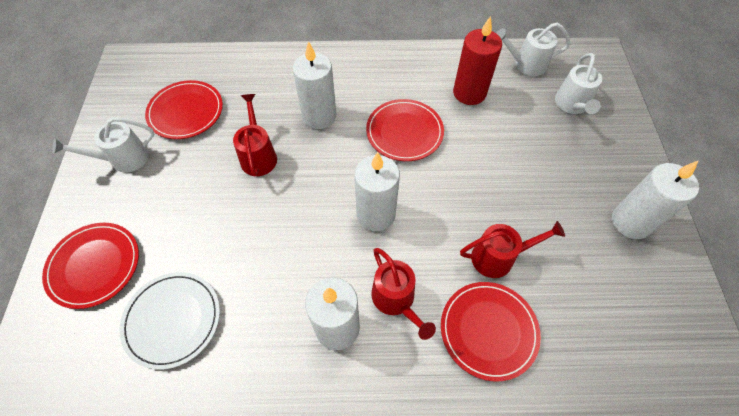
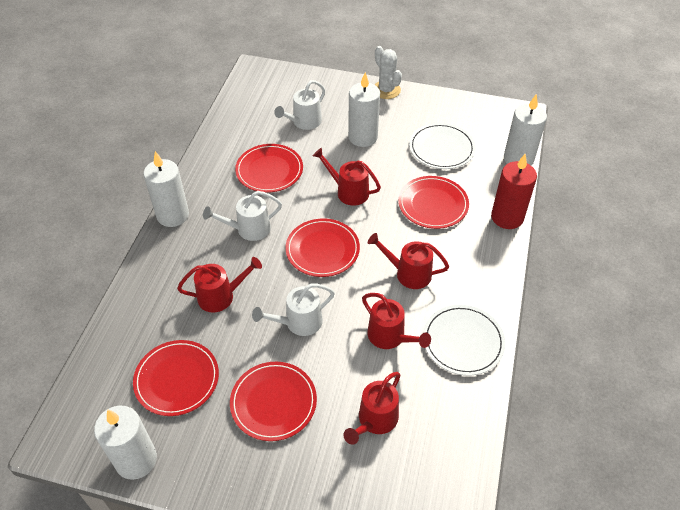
red plate: 4 -> 5
red watering can: 3 -> 5
white cactus: 0 -> 1
white plate: 1 -> 2

